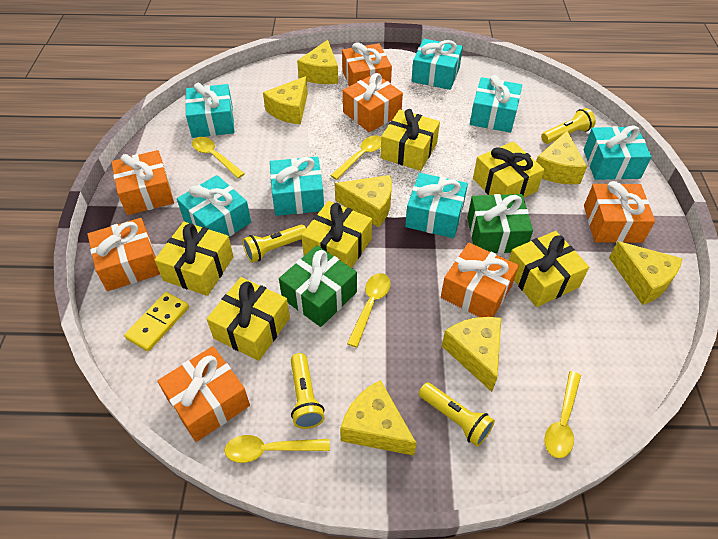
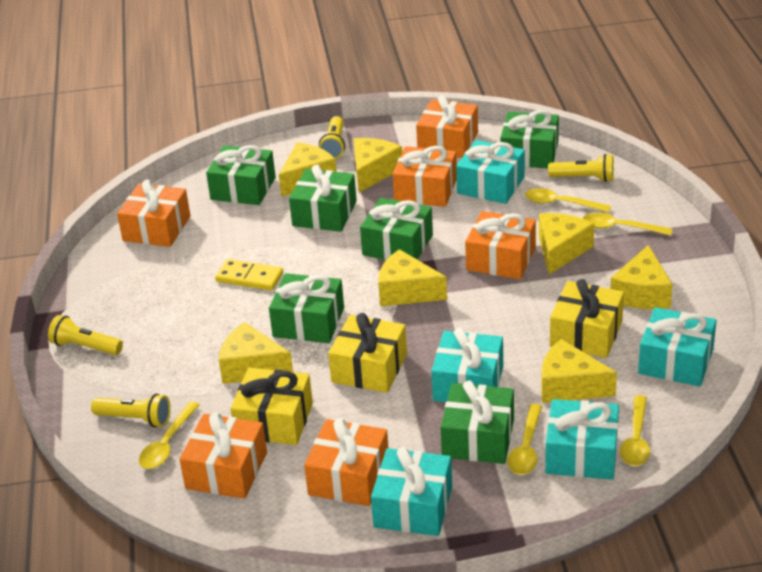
green gift: 2 -> 6
orange gift: 7 -> 6
turquoise gift: 7 -> 5
yellow gift: 6 -> 3

